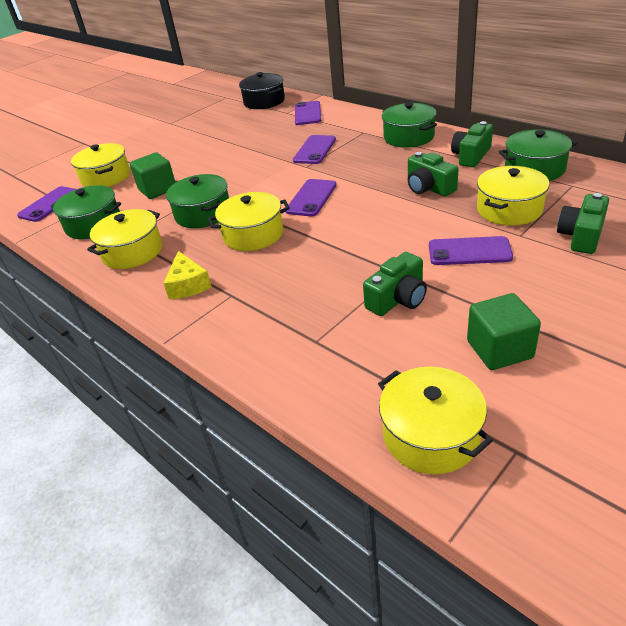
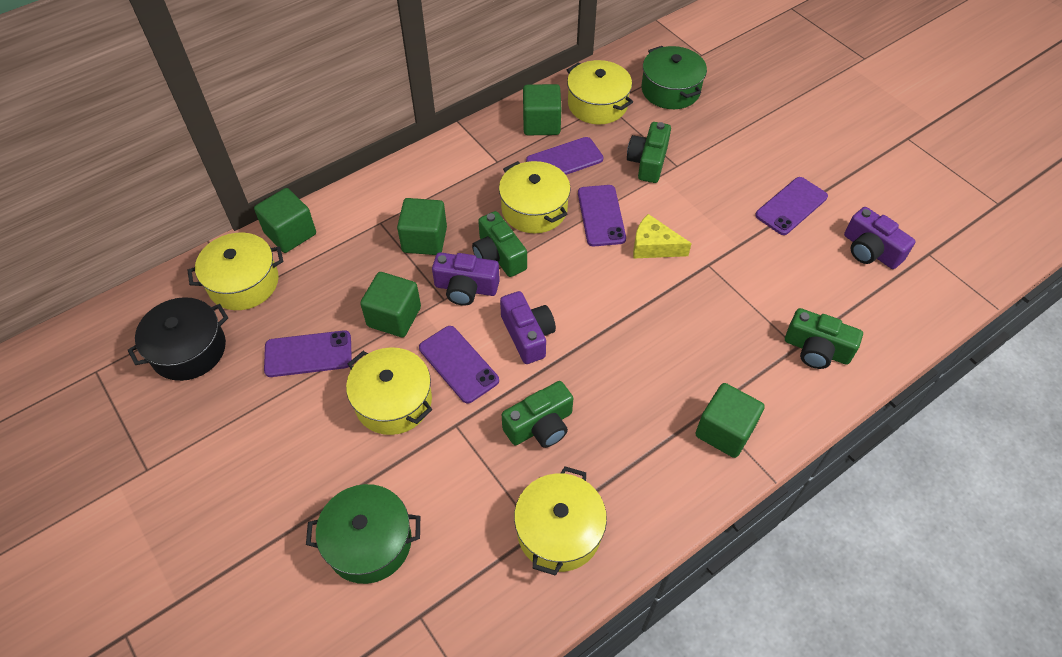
green cube: 2 -> 5
green pot: 4 -> 2
purple camera: 0 -> 3

